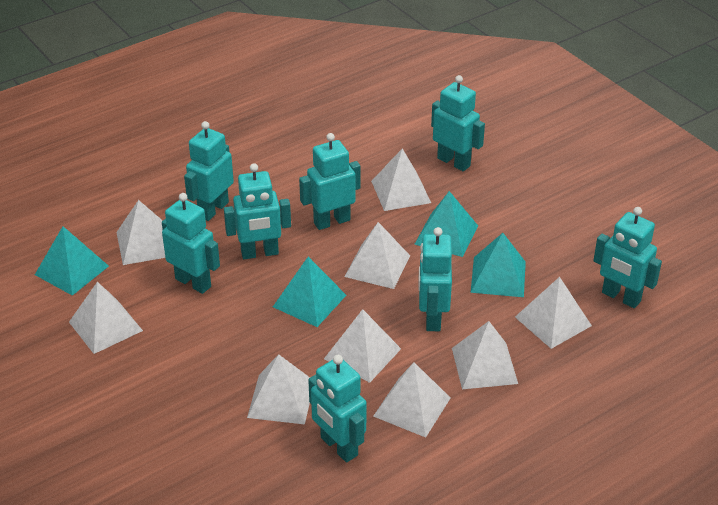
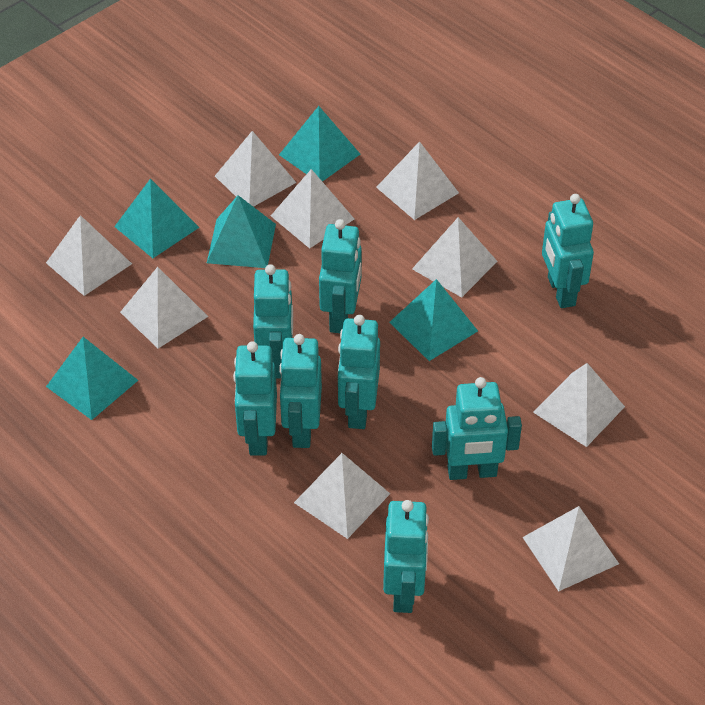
turquoise pyramid: 4 -> 5

